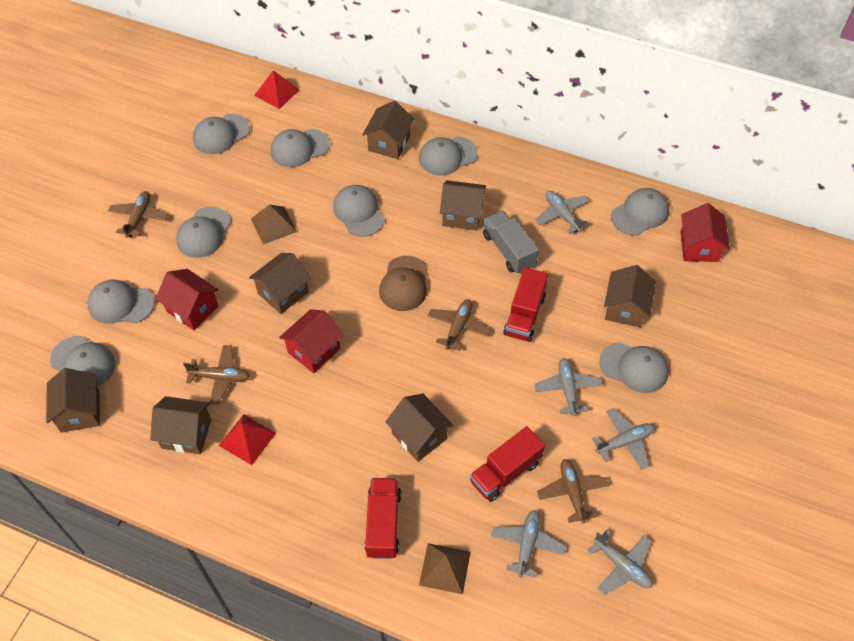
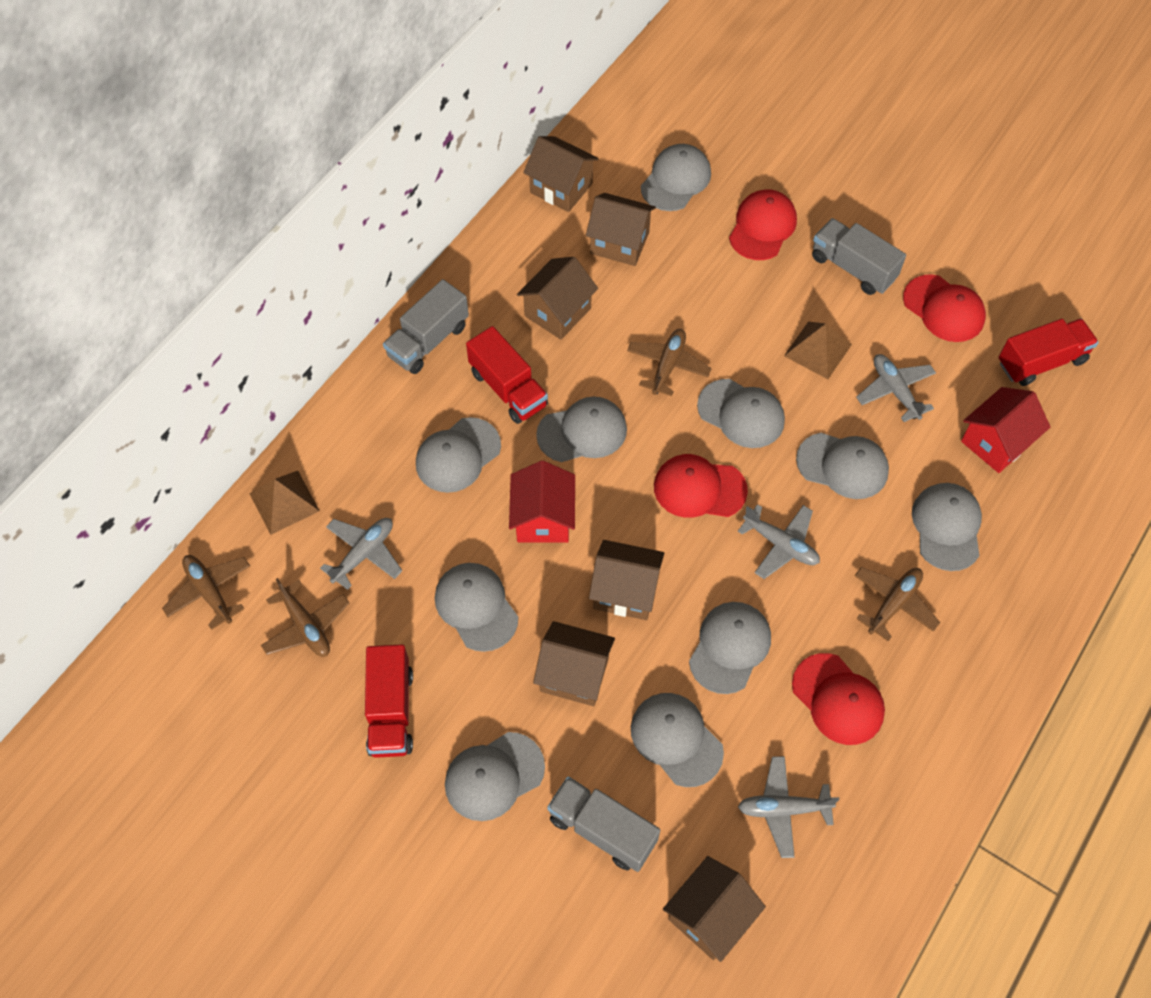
brown cap: 1 -> 0
brown house: 7 -> 6
grey cap: 9 -> 10
grey plane: 5 -> 4
grey truck: 1 -> 3
red cap: 0 -> 4
red house: 3 -> 2
red pyramid: 2 -> 0

